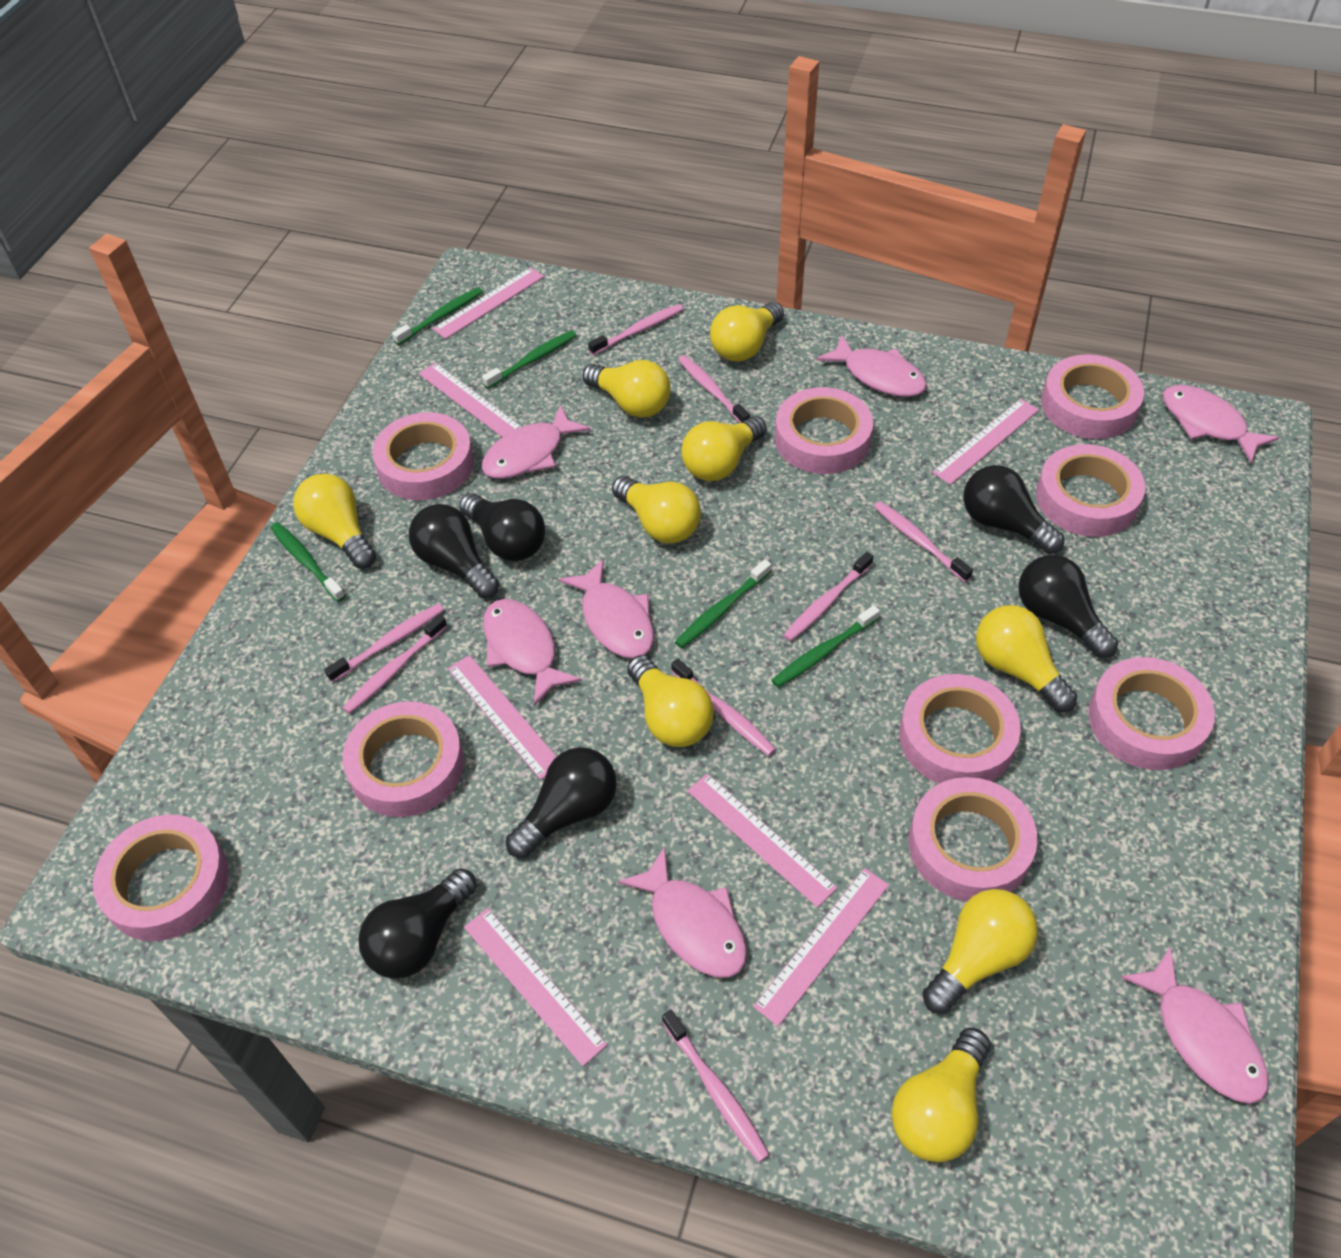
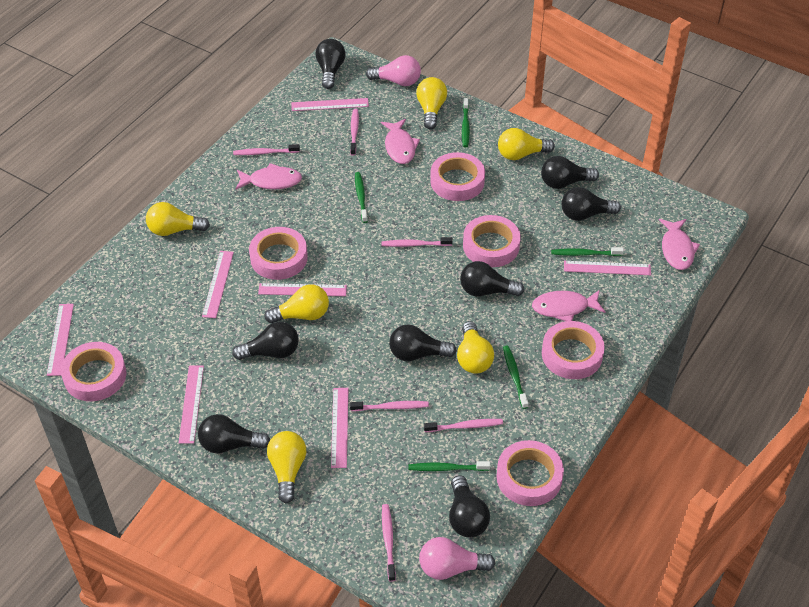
black light bulb: 6 -> 8
pink fish: 7 -> 4
pink light bulb: 0 -> 2
pink tape: 9 -> 6
pink toothbrush: 8 -> 6
yellow light bulb: 9 -> 6

